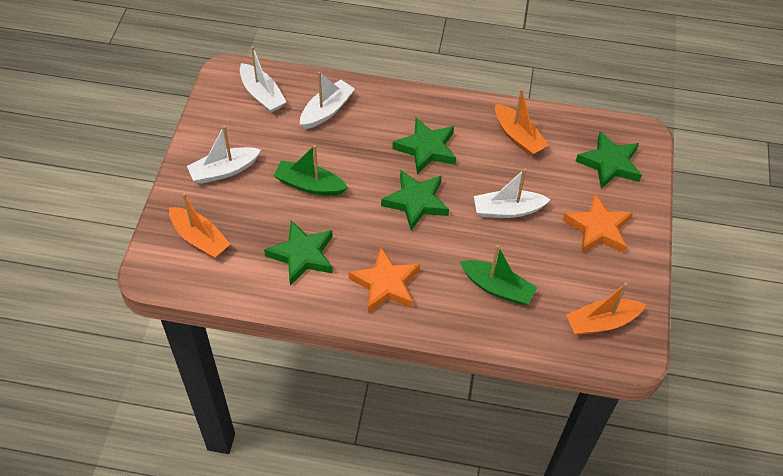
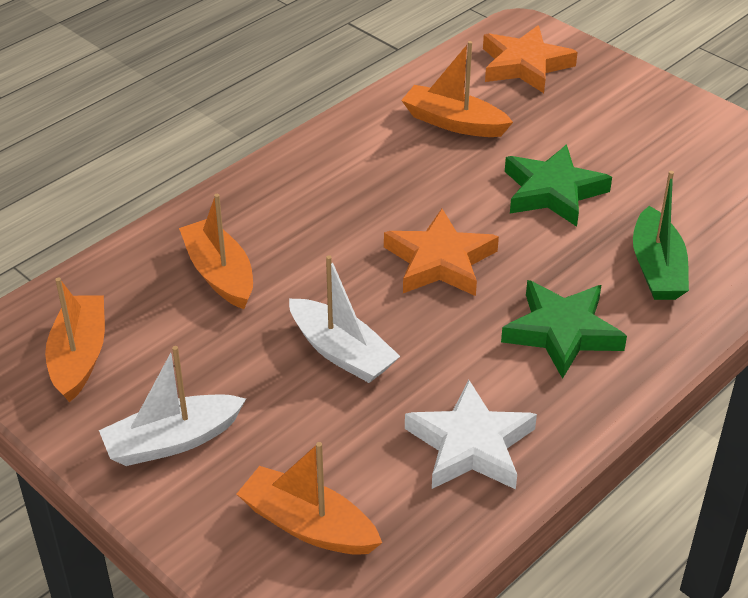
green boat: 2 -> 1
green star: 4 -> 2
orange boat: 3 -> 4
white boat: 4 -> 2
white star: 0 -> 1

